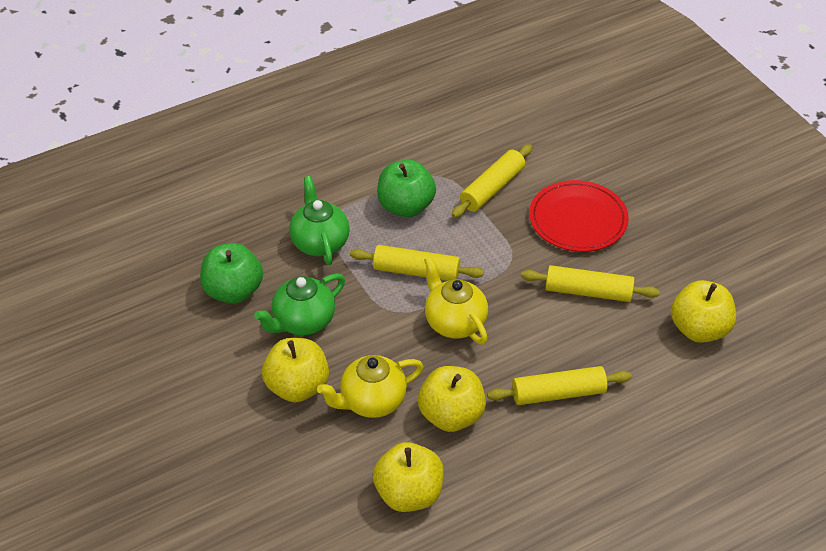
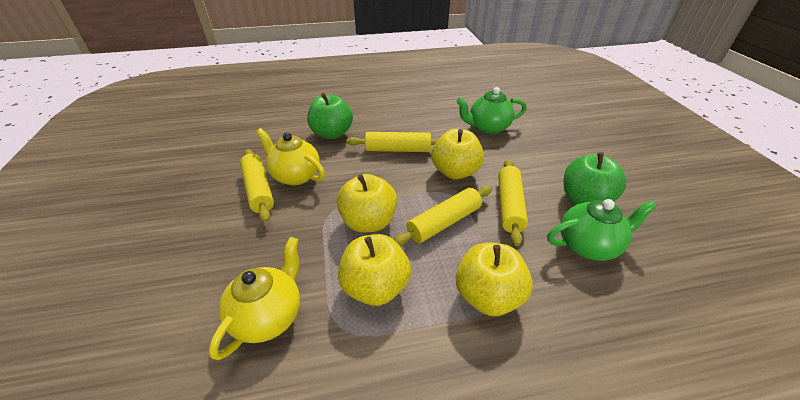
red plate: 1 -> 0

